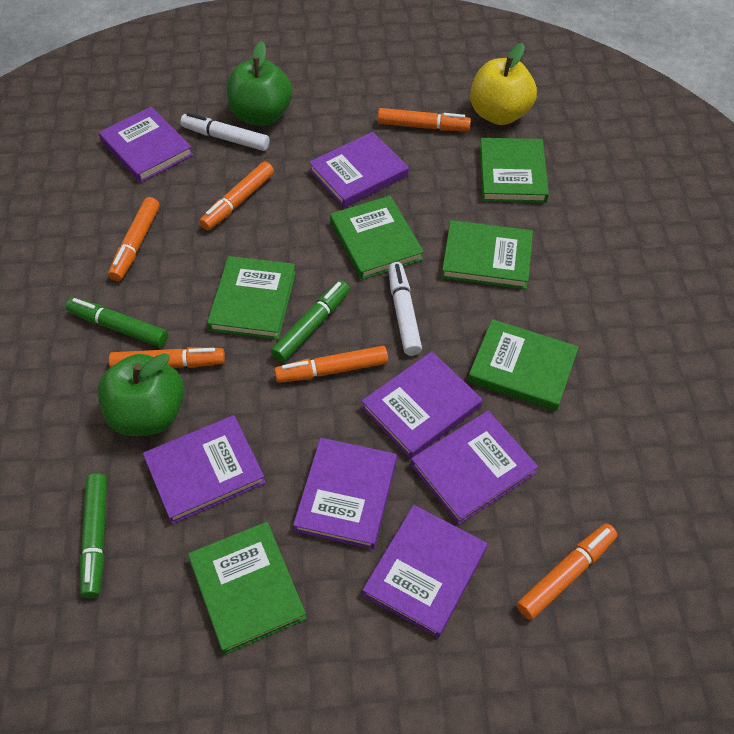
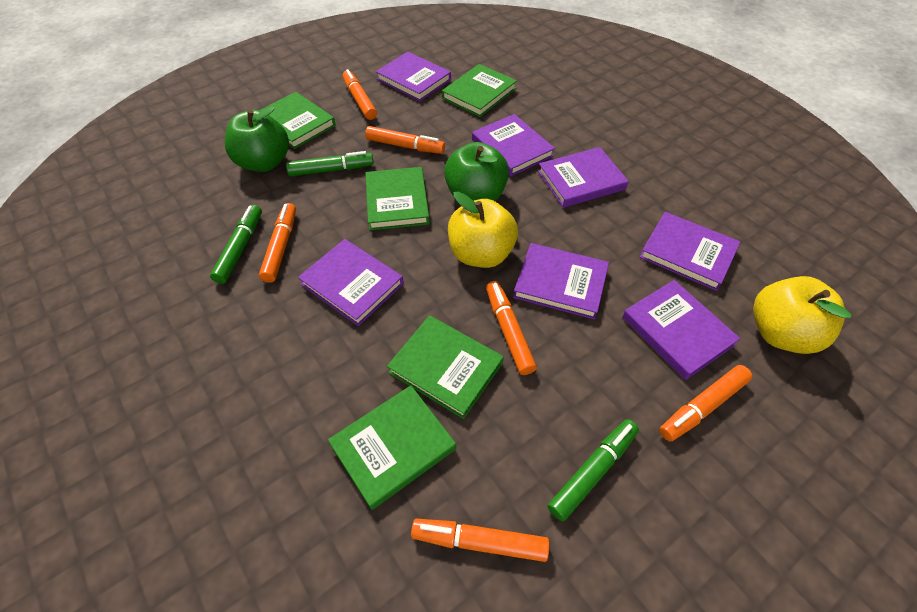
green book: 6 -> 5
white marker: 2 -> 0
yellow apple: 1 -> 2

